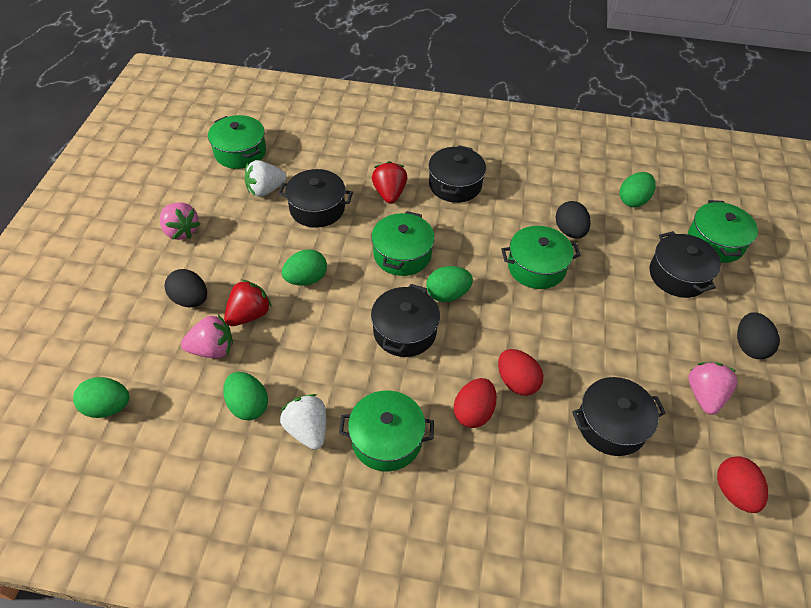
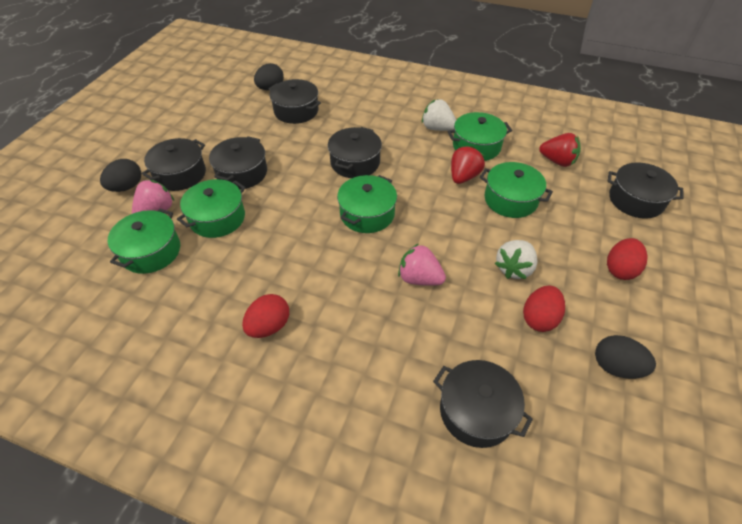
black pot: 5 -> 6
green egg: 5 -> 0
pink strawberry: 3 -> 2

